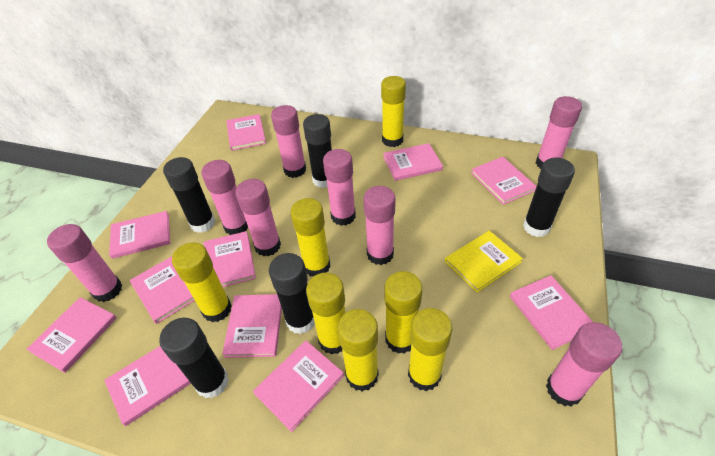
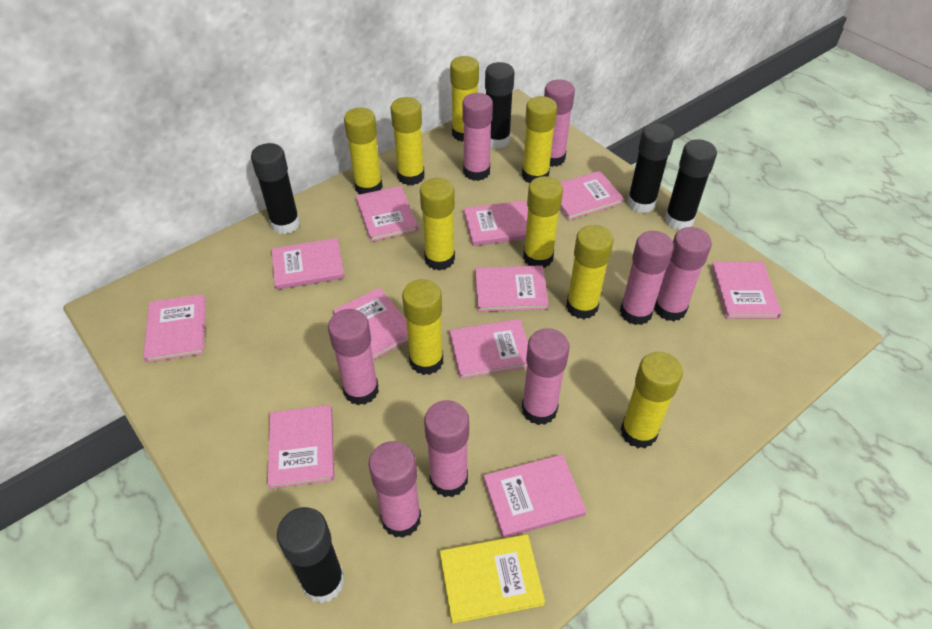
yellow glue stick: 7 -> 9

